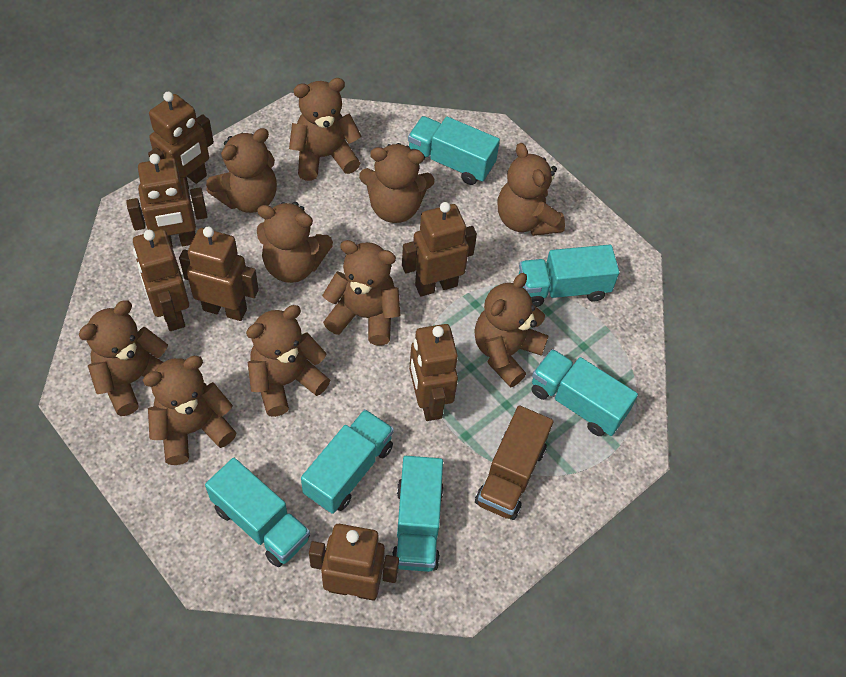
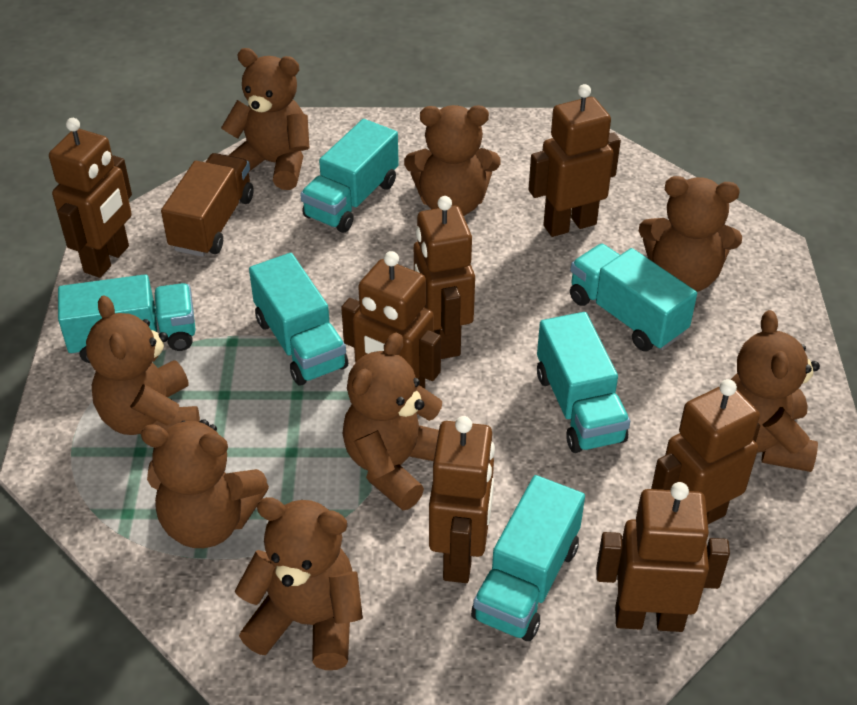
brown teddy bear: 10 -> 8

